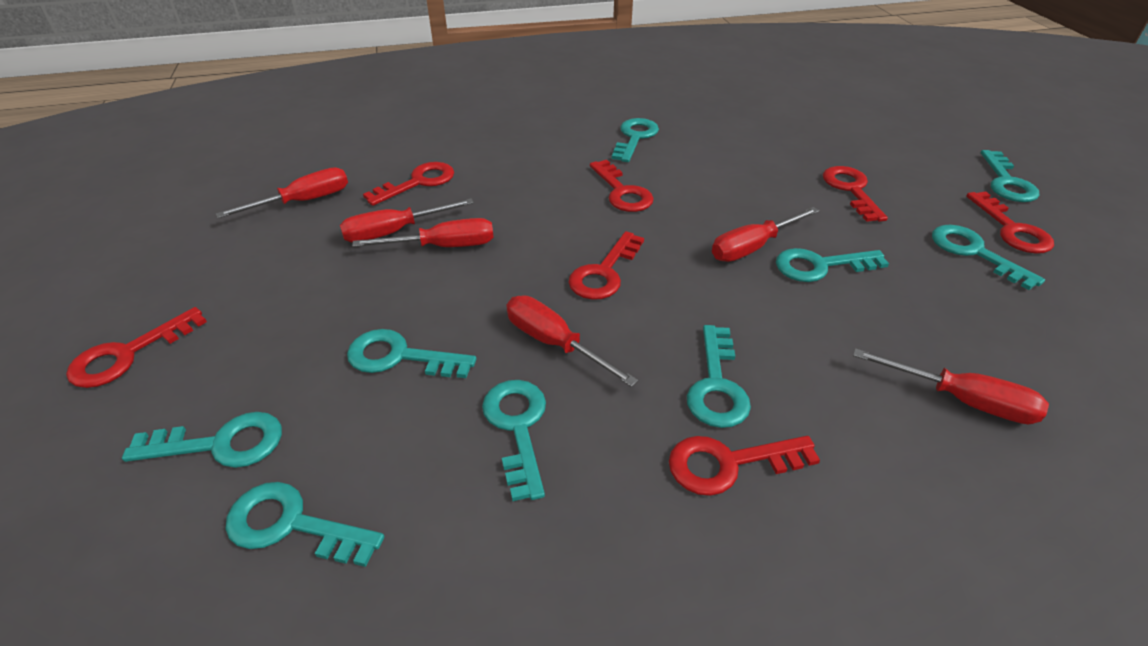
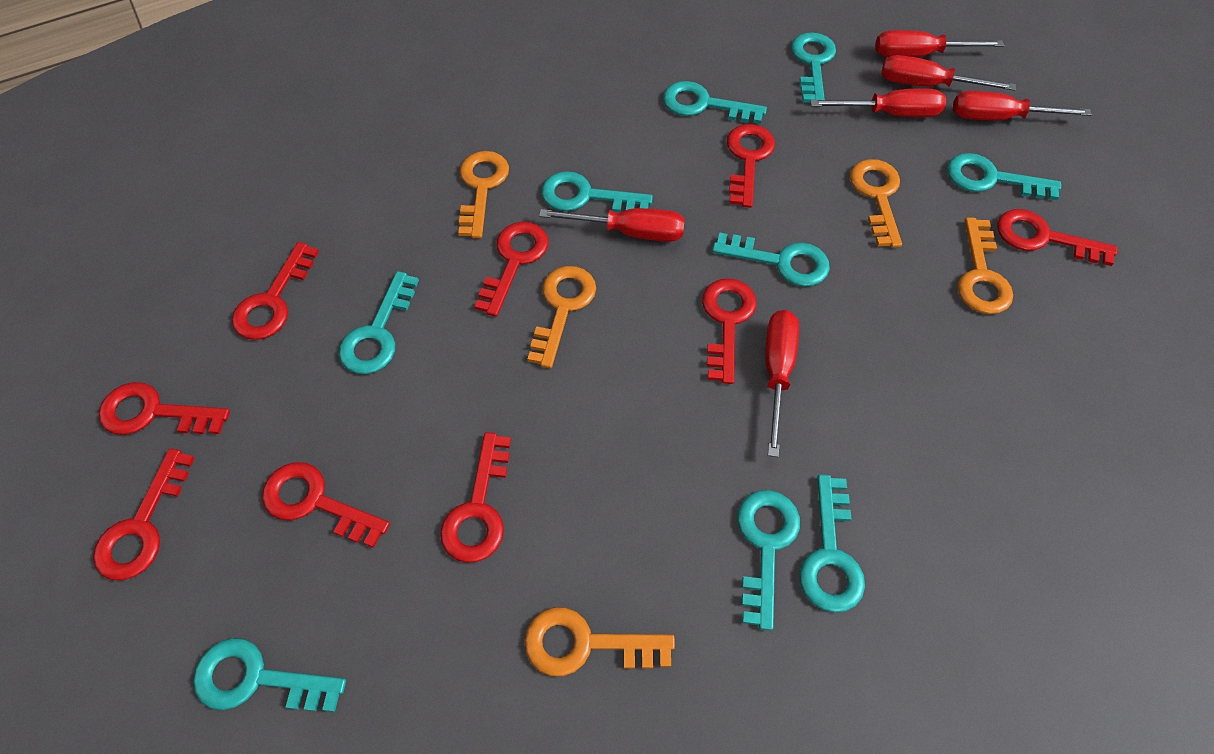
orange key: 0 -> 5
red key: 7 -> 9

